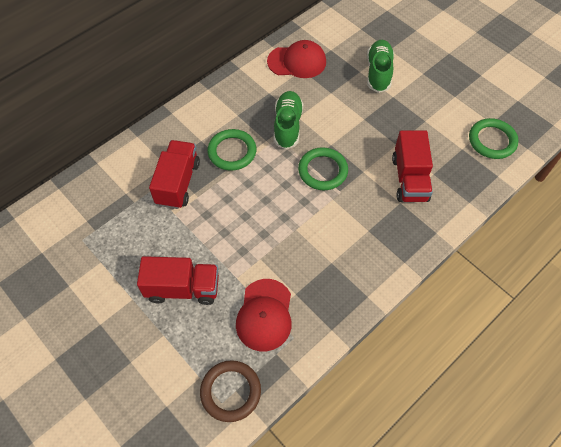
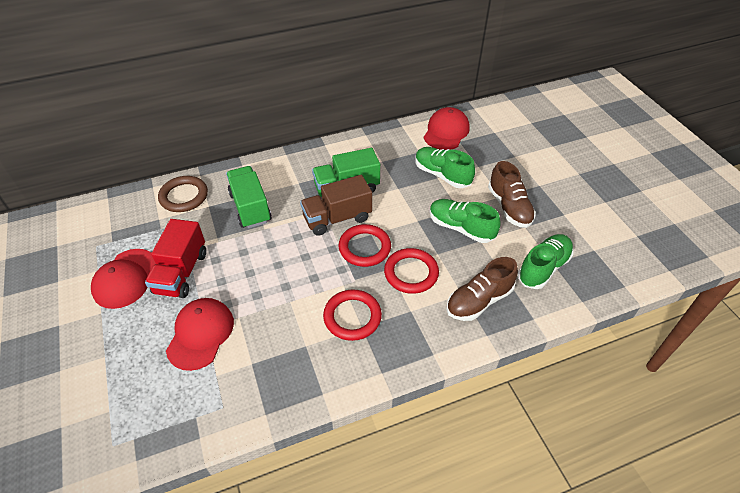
brown shoe: 0 -> 2
brown truck: 0 -> 1
green ring: 3 -> 0
green shoe: 2 -> 3
green truck: 0 -> 2
red cap: 2 -> 3
red ring: 0 -> 3
red truck: 3 -> 1

